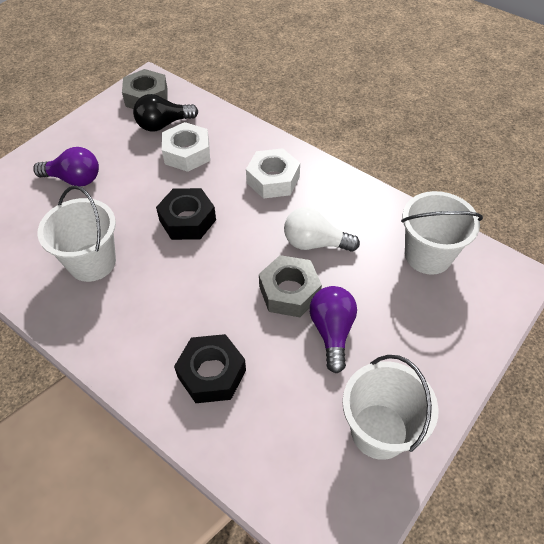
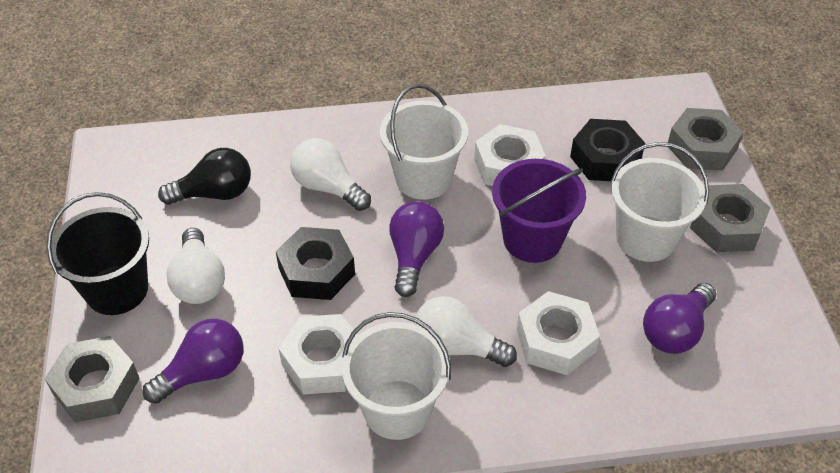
black bucket: 0 -> 1
grey nut: 2 -> 3
purple bucket: 0 -> 1
purple light bulb: 2 -> 3
white light bulb: 1 -> 3
white nut: 2 -> 3

